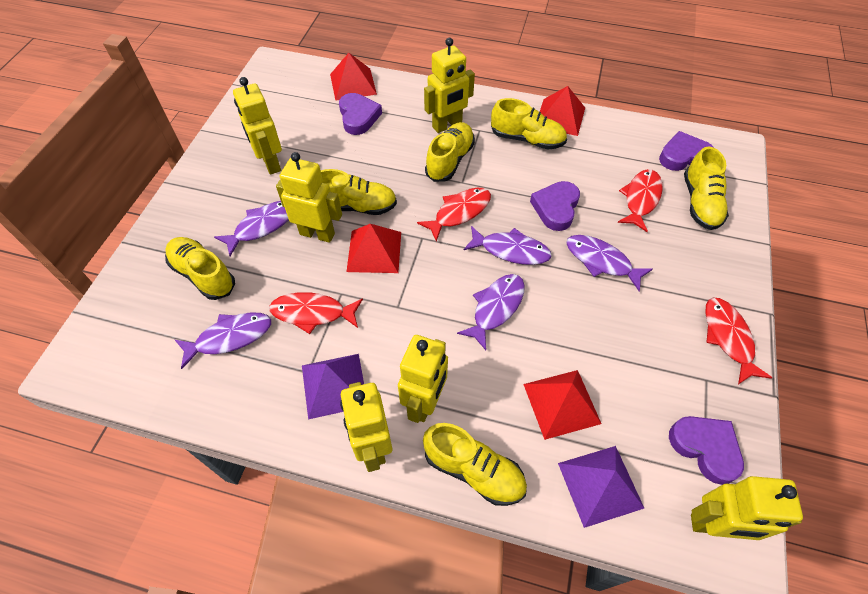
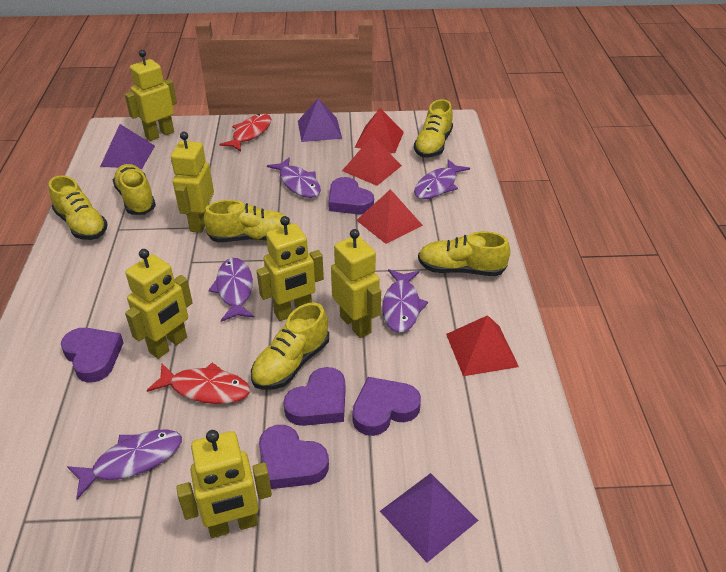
purple heart: 4 -> 5
purple pyramid: 2 -> 3
red fish: 4 -> 2

